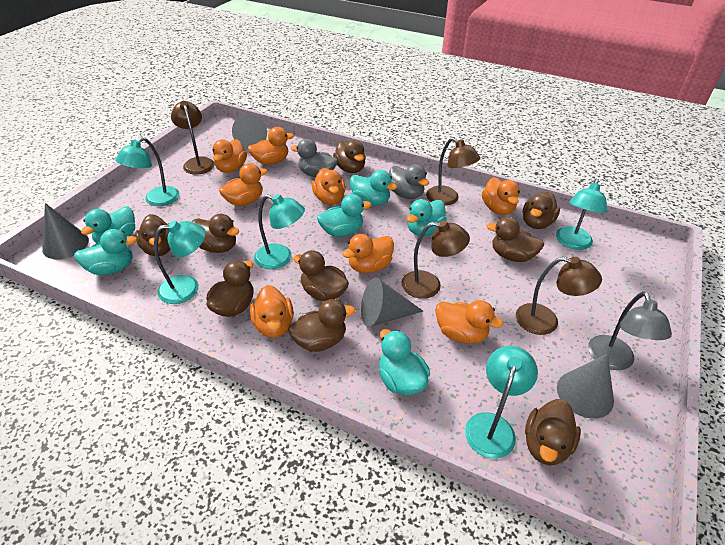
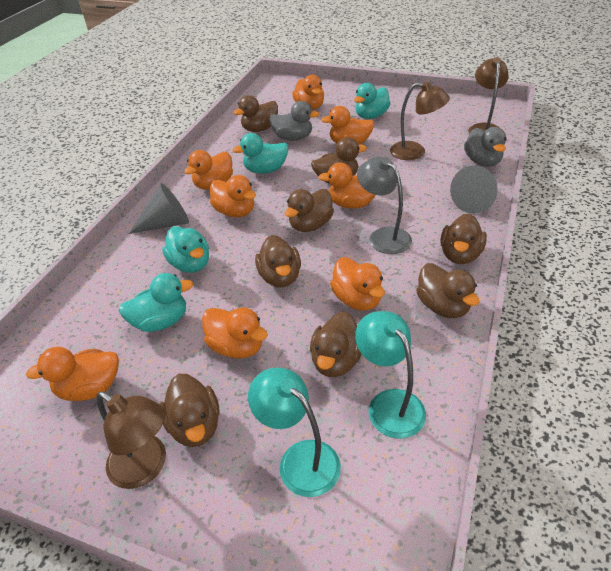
brown duck: 9 -> 8
brown lamp: 4 -> 3
grey cone: 4 -> 2
turquoise duck: 6 -> 4
turquoise lamp: 5 -> 2

